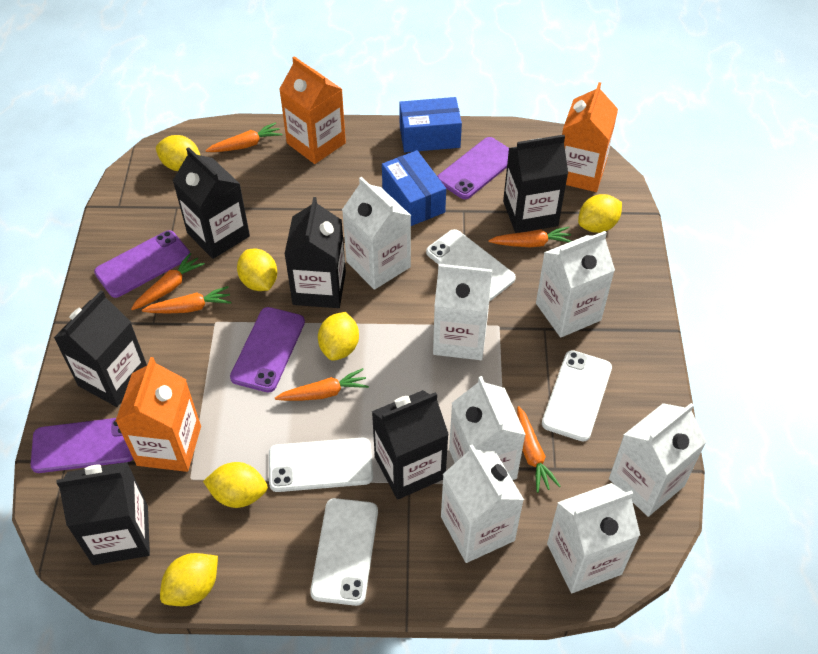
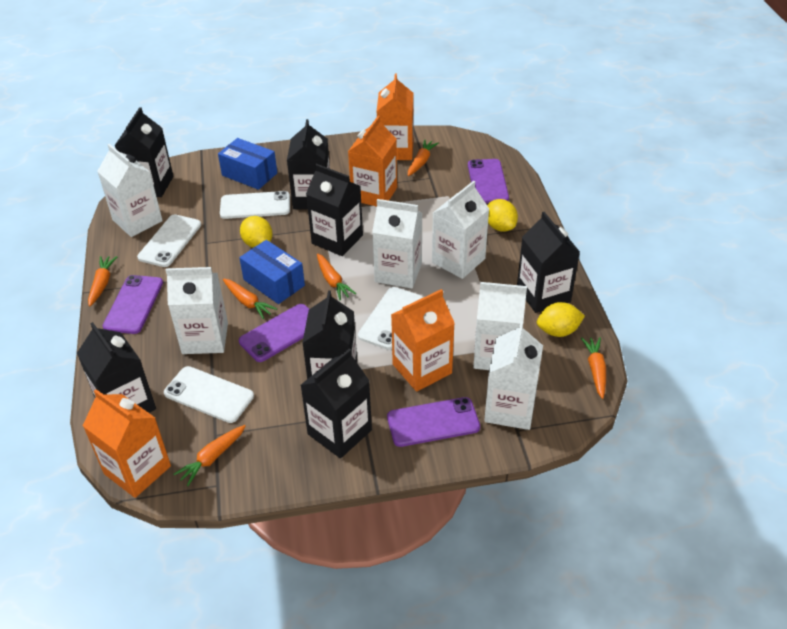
black carton: 6 -> 7
orange carton: 3 -> 4
white carton: 7 -> 6
yellow lemon: 6 -> 3

